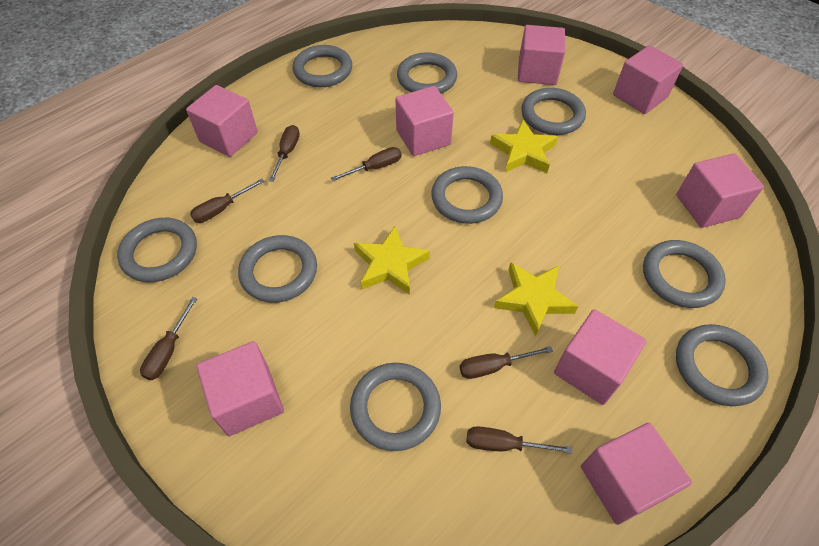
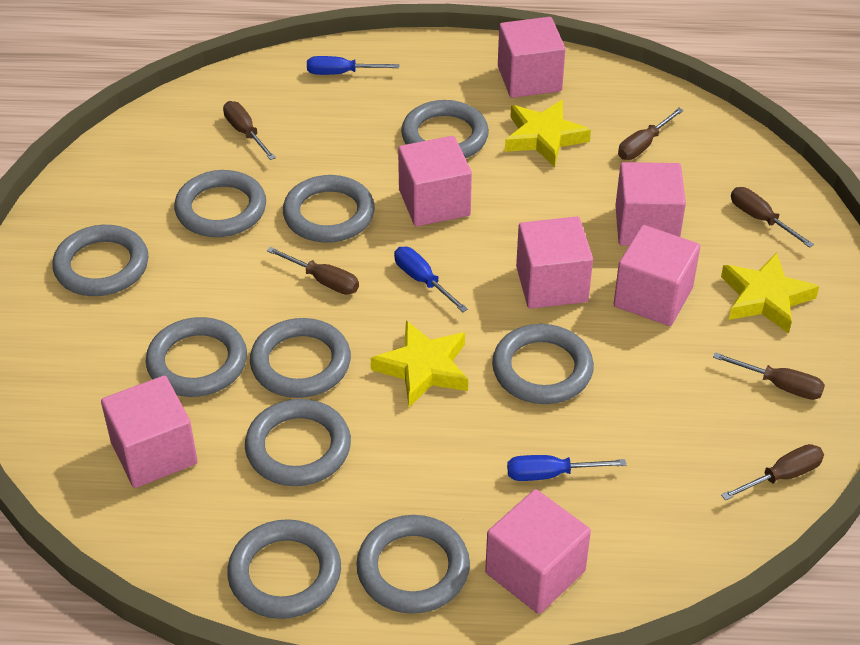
blue screwdriver: 0 -> 3
grey ring: 9 -> 10
pink cube: 8 -> 7

